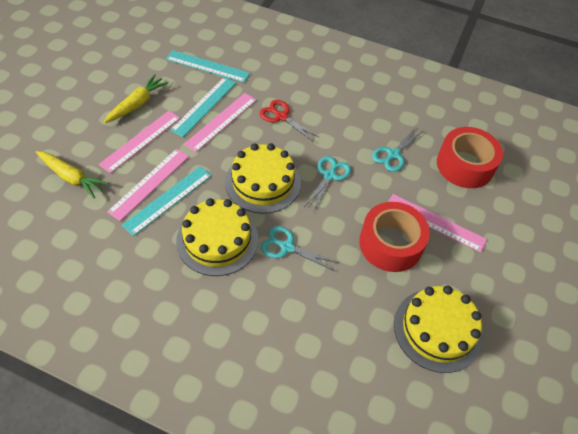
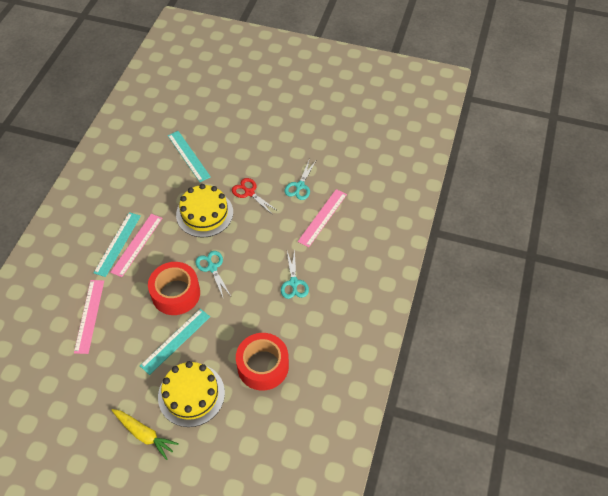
pink ruler: 4 -> 3
yellow cake: 3 -> 2
yellow carrot: 2 -> 1

